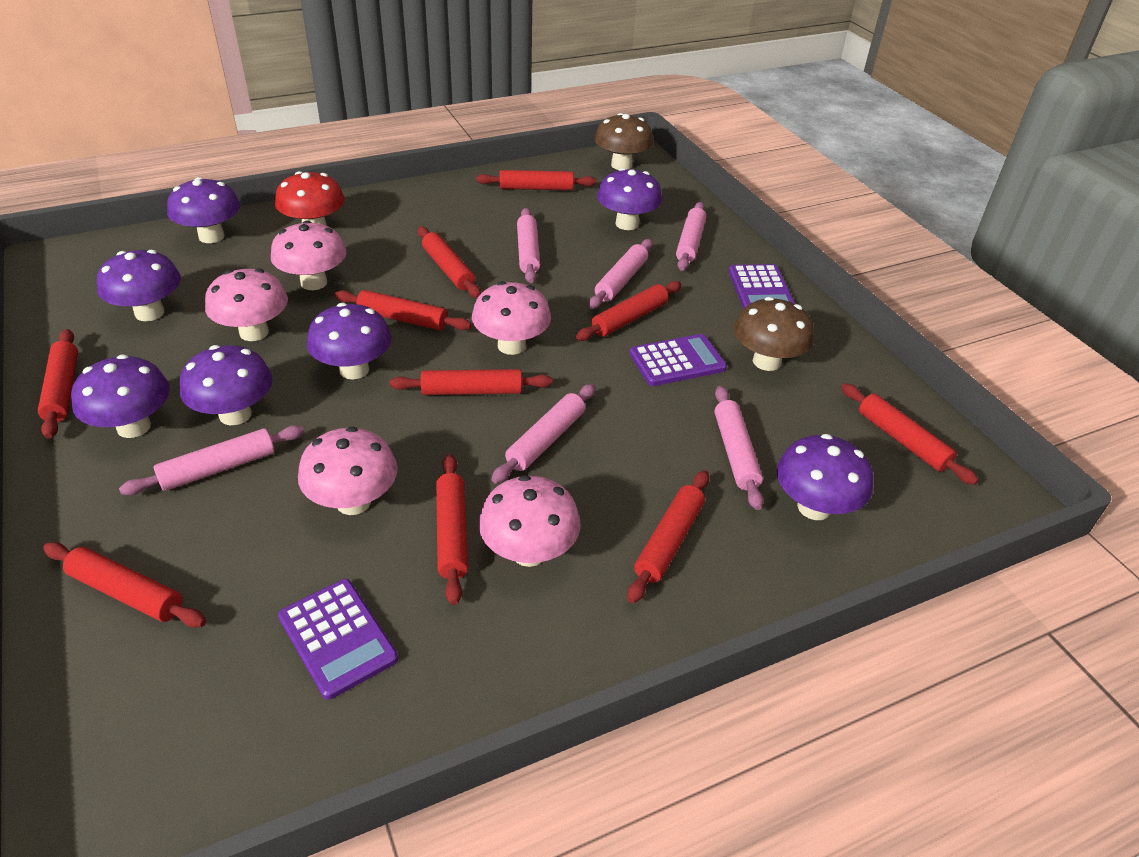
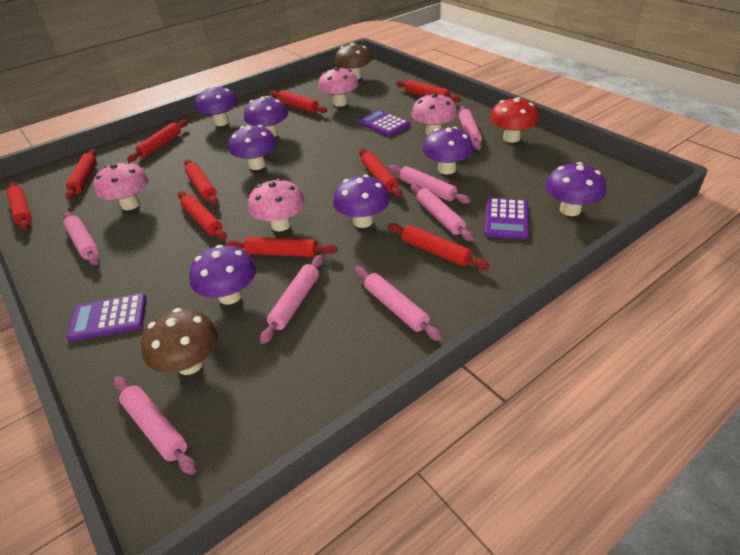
pink mushroom: 5 -> 4
pink rolling pin: 6 -> 7

